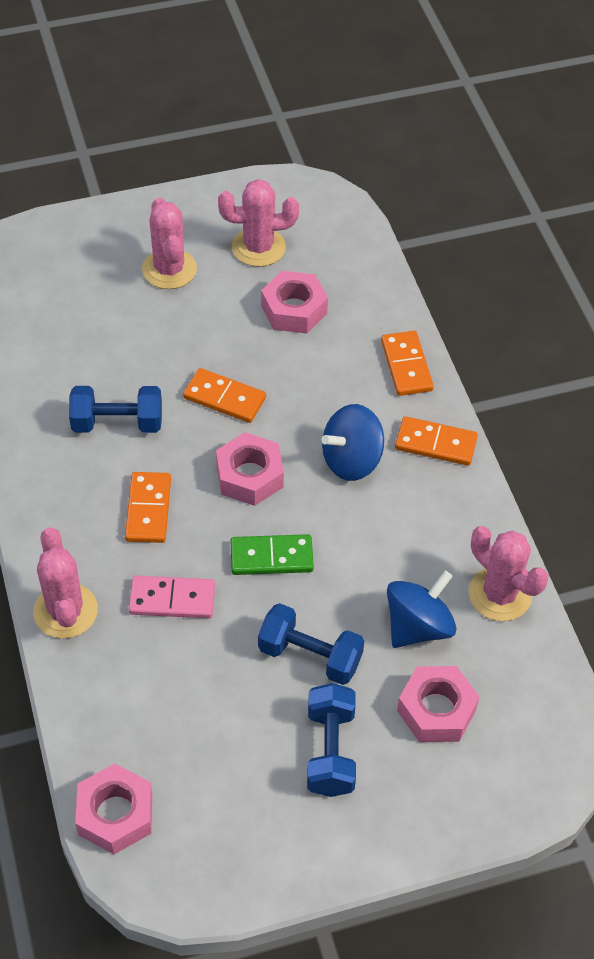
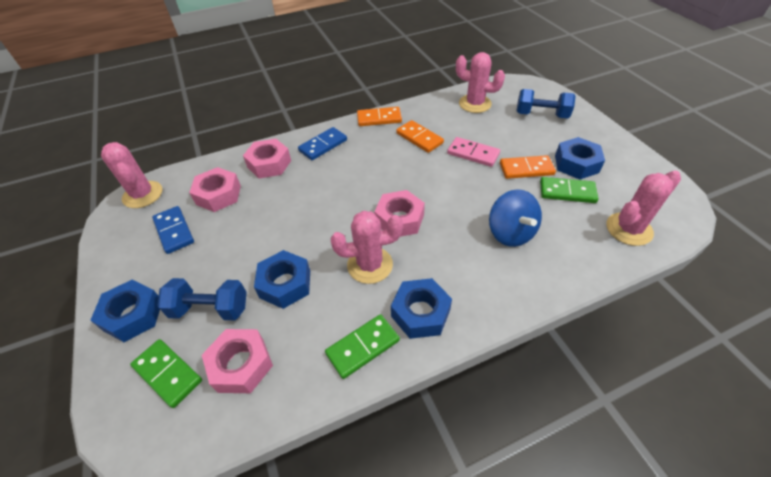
blue domino: 0 -> 2
blue dumbbell: 3 -> 2
blue nut: 0 -> 4
blue spinning top: 2 -> 1
green domino: 1 -> 3
orange domino: 4 -> 3

